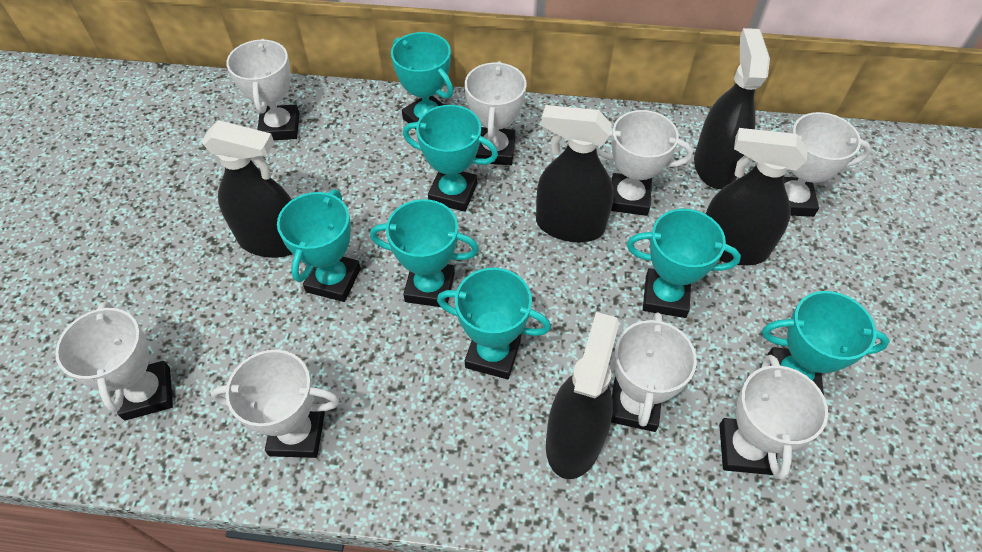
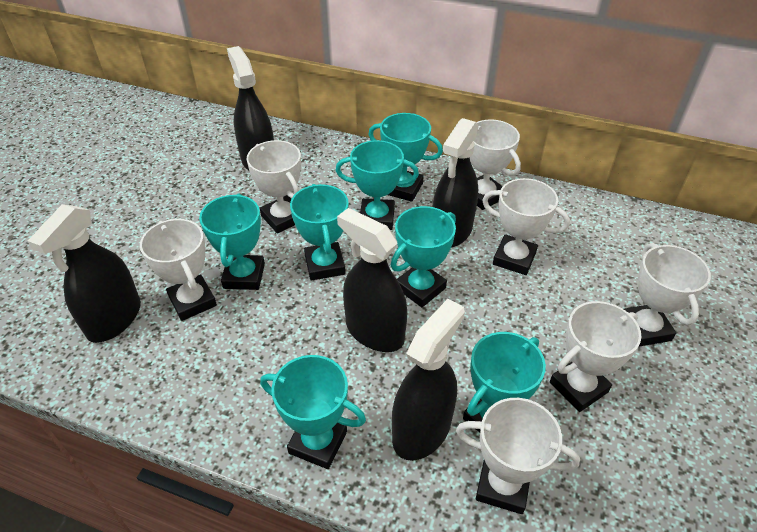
white trophy: 8 -> 7

